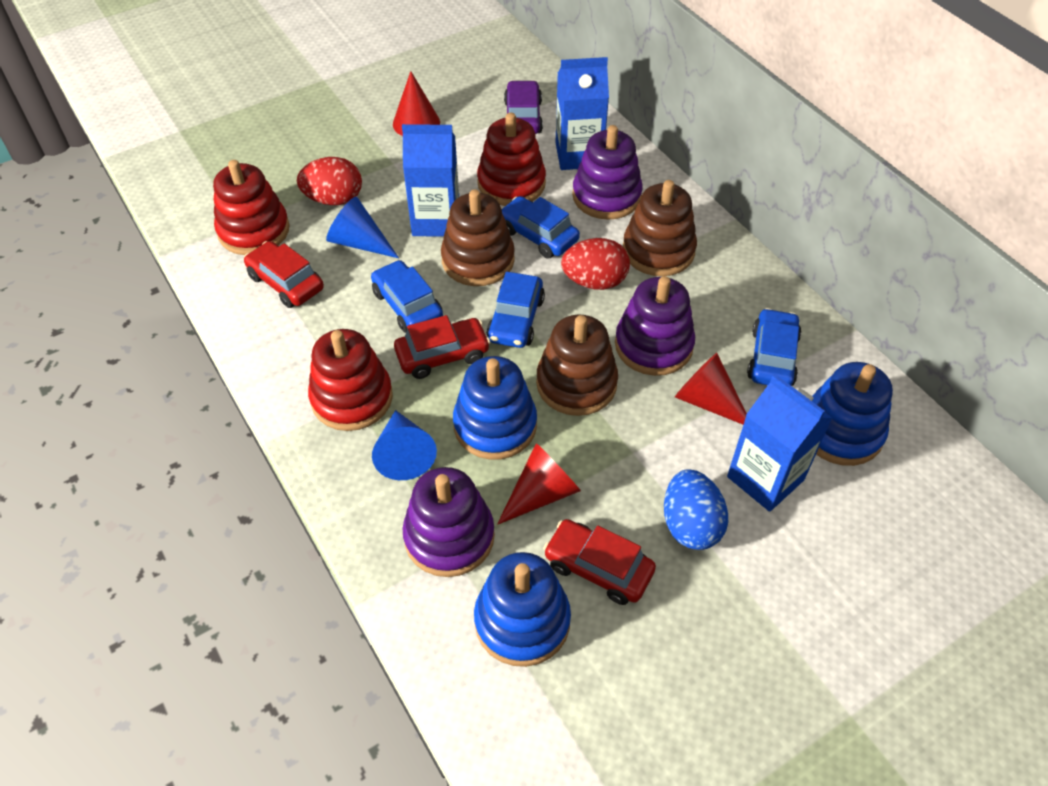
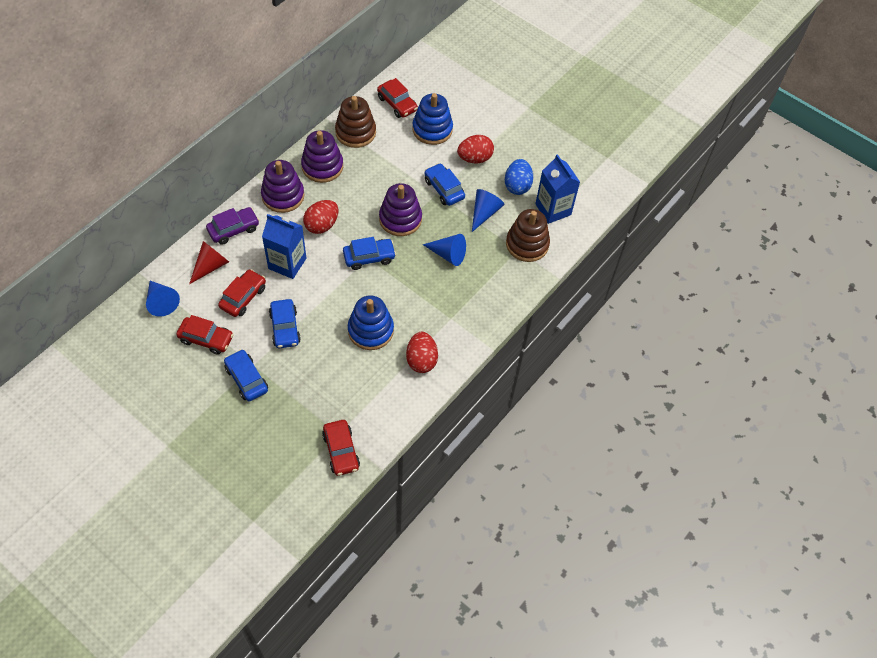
blue carton: 3 -> 2
blue cone: 2 -> 3
blue stacking toy: 3 -> 2
brown stacking toy: 3 -> 2
red car: 3 -> 4
red cone: 3 -> 1
red egg: 2 -> 3
red stacking toy: 3 -> 0

